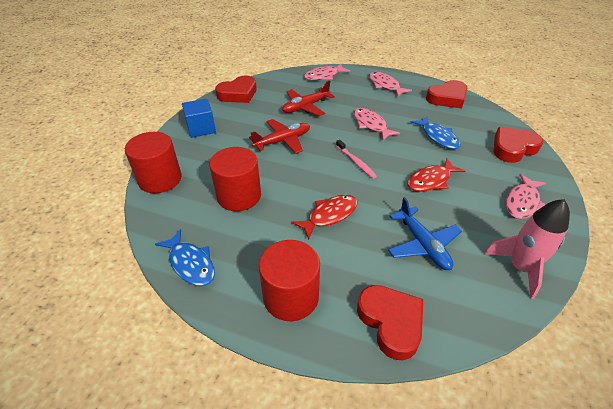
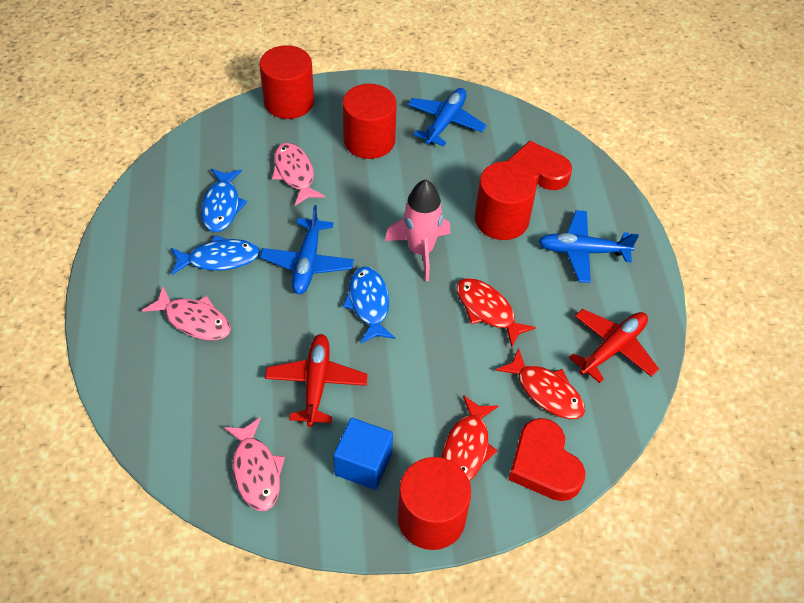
blue fish: 2 -> 3
blue plane: 1 -> 3
pink fish: 4 -> 3
pink toothbrush: 1 -> 0
red cylinder: 3 -> 4
red fish: 2 -> 3
red heart: 4 -> 2

